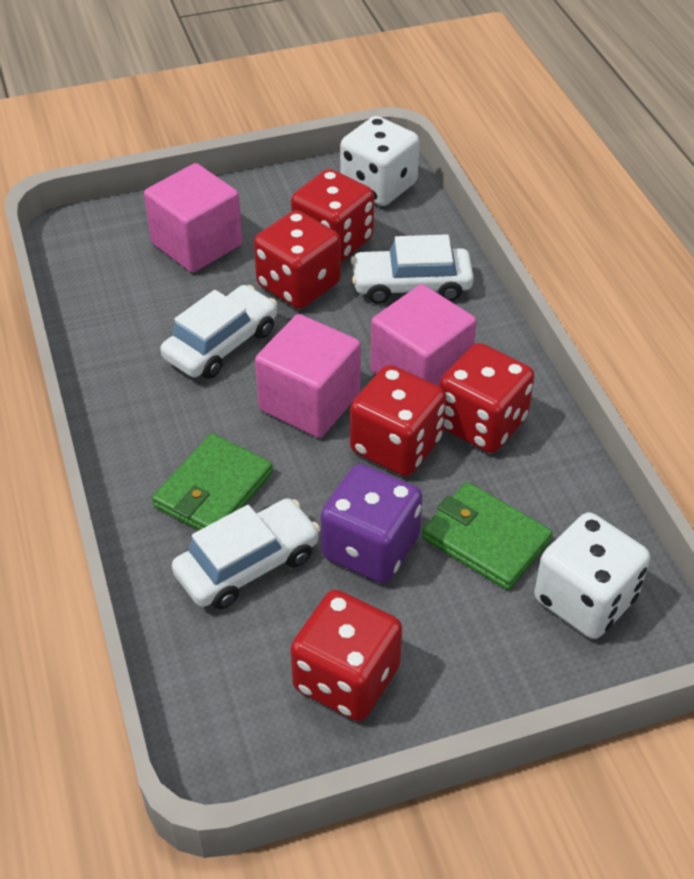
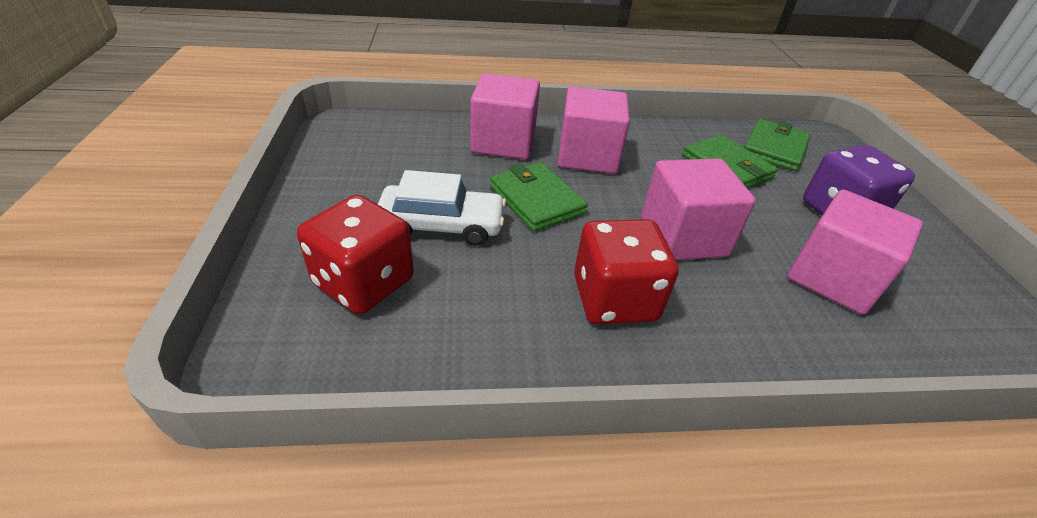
green wallet: 2 -> 3
pink cube: 3 -> 4
red dice: 5 -> 2
white car: 3 -> 1
white dice: 2 -> 0

